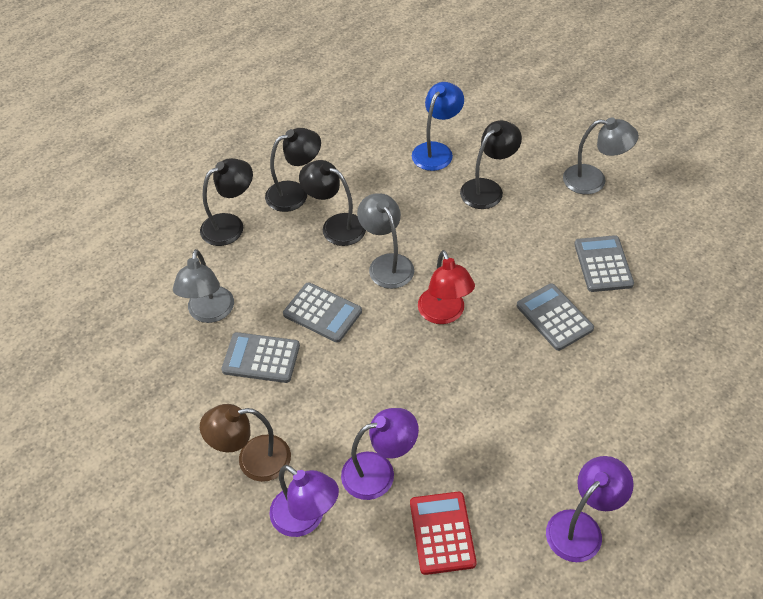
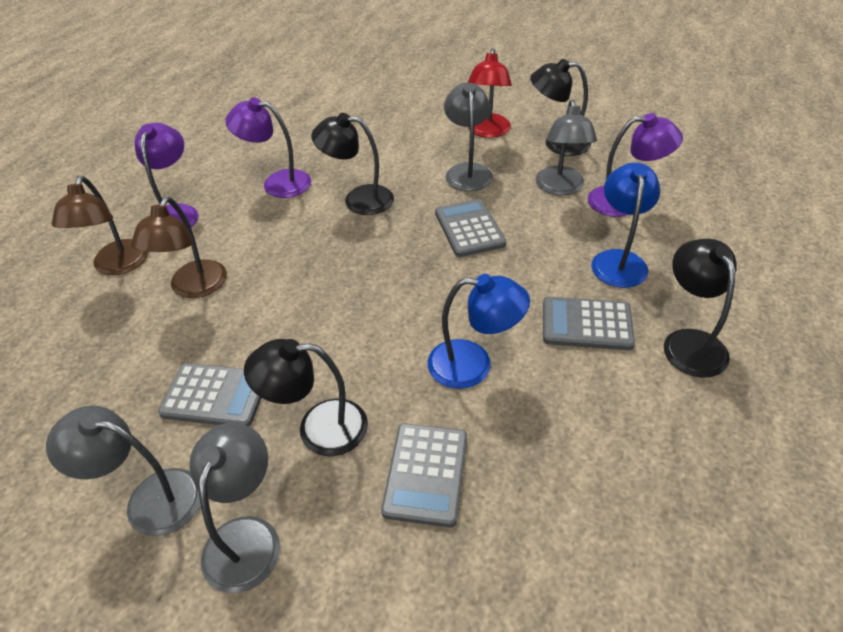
blue lamp: 1 -> 2
brown lamp: 1 -> 2
grey lamp: 3 -> 4
red calculator: 1 -> 0

